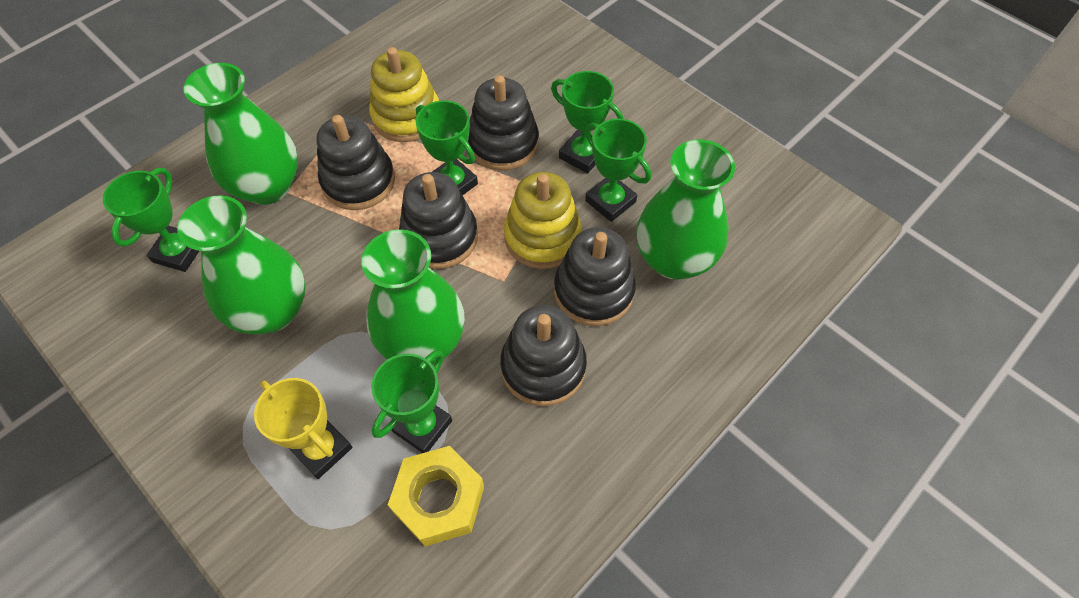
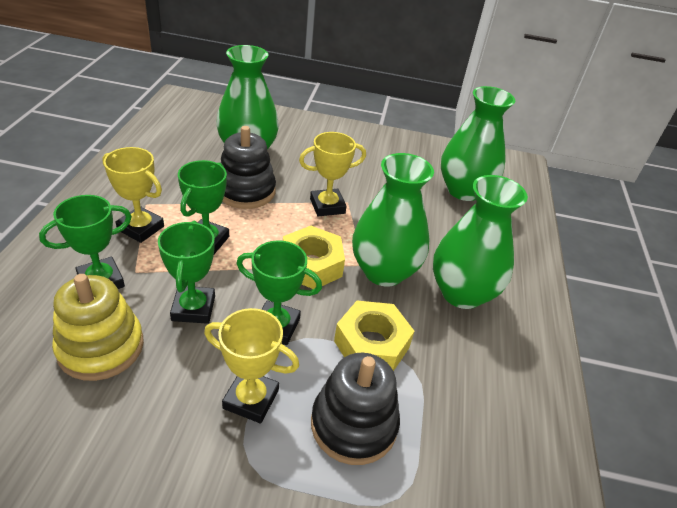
black stacking toy: 5 -> 2
green trophy: 5 -> 4
yellow nut: 1 -> 2
yellow stacking toy: 2 -> 1
yellow trophy: 1 -> 3

